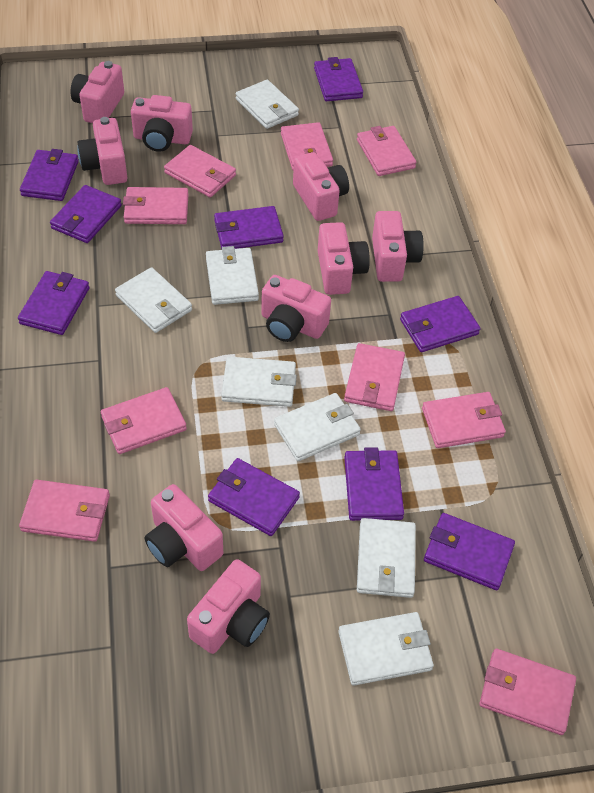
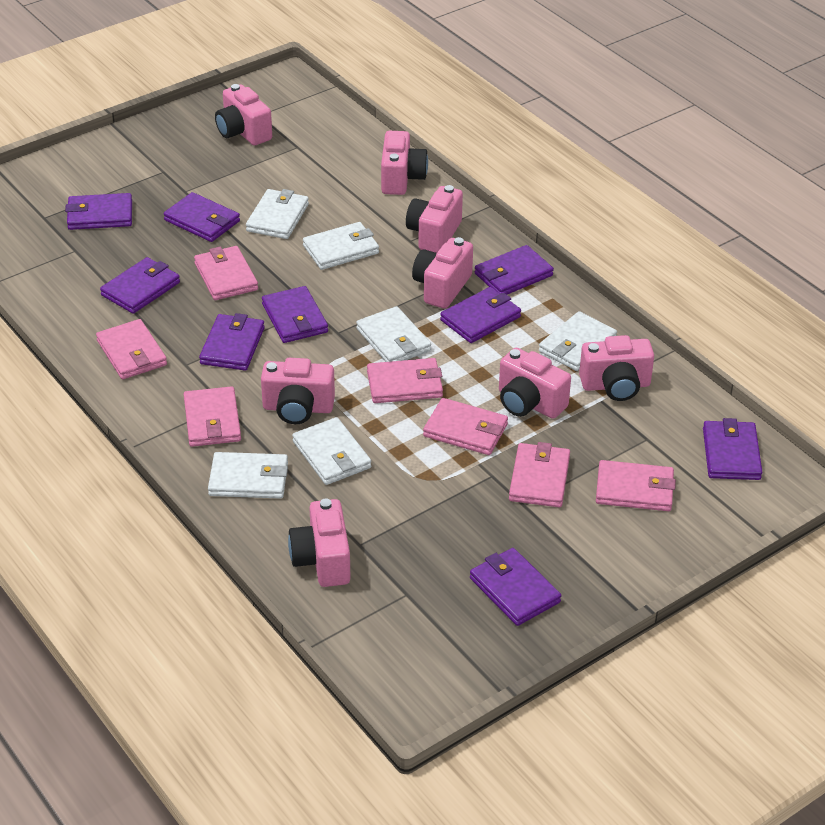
pink camera: 9 -> 8
pink wallet: 9 -> 7
white wallet: 7 -> 6

